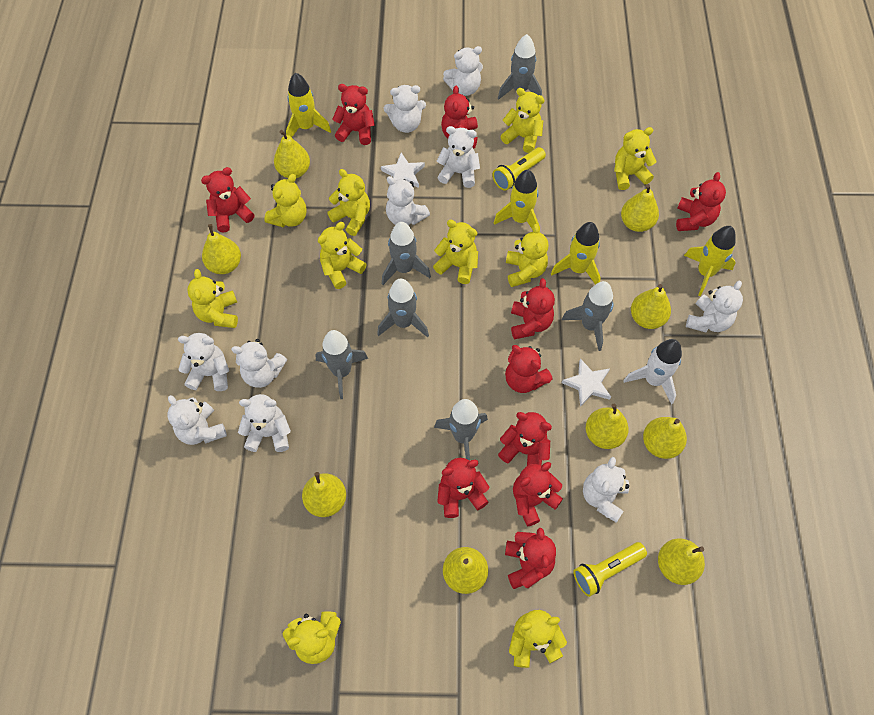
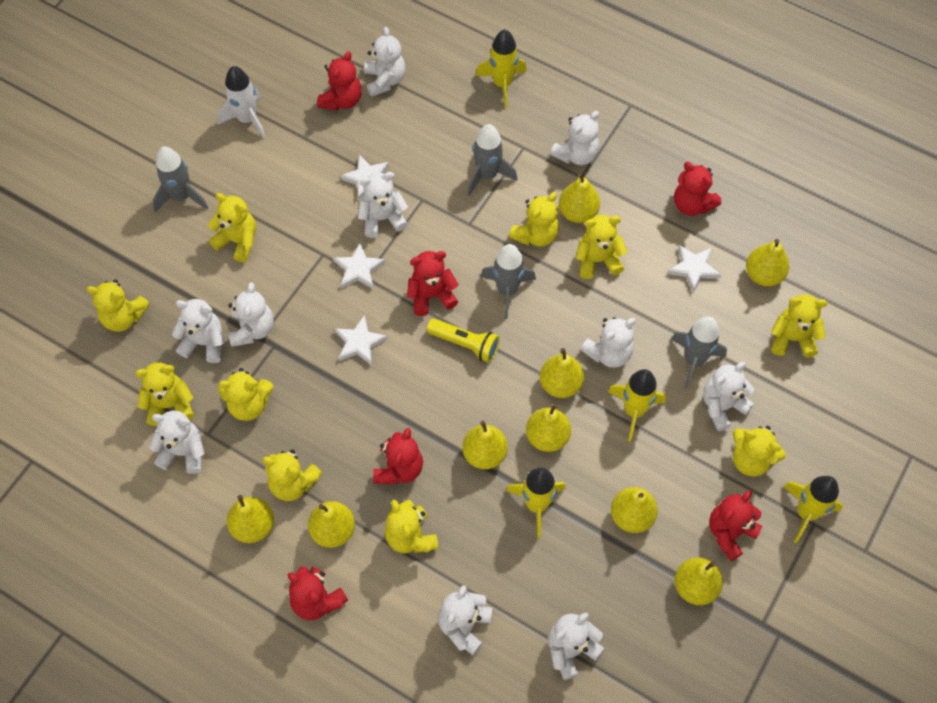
grey rocket: 6 -> 4
red teddy bear: 10 -> 6
white star: 2 -> 4
yellow flashlight: 2 -> 1

